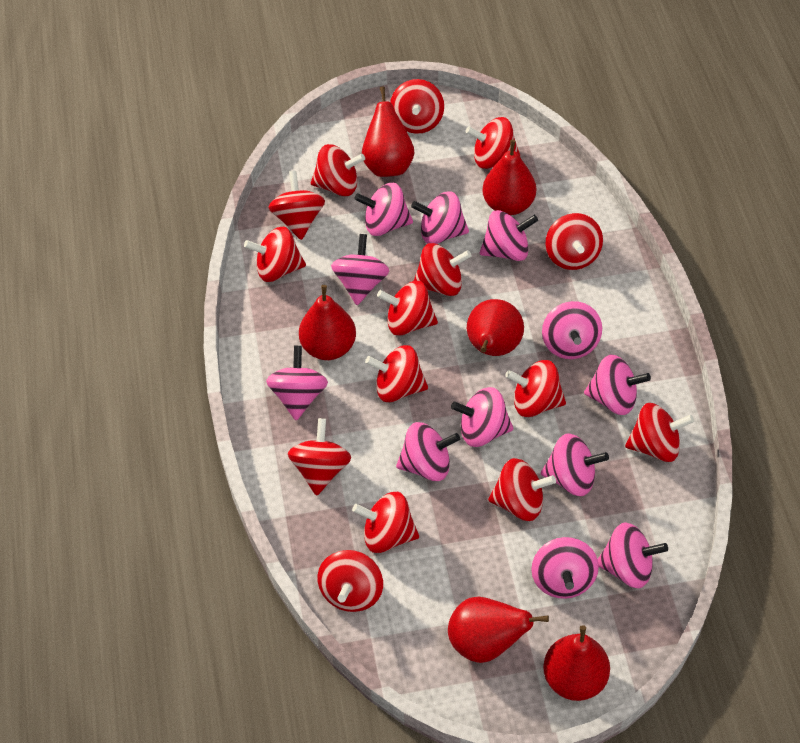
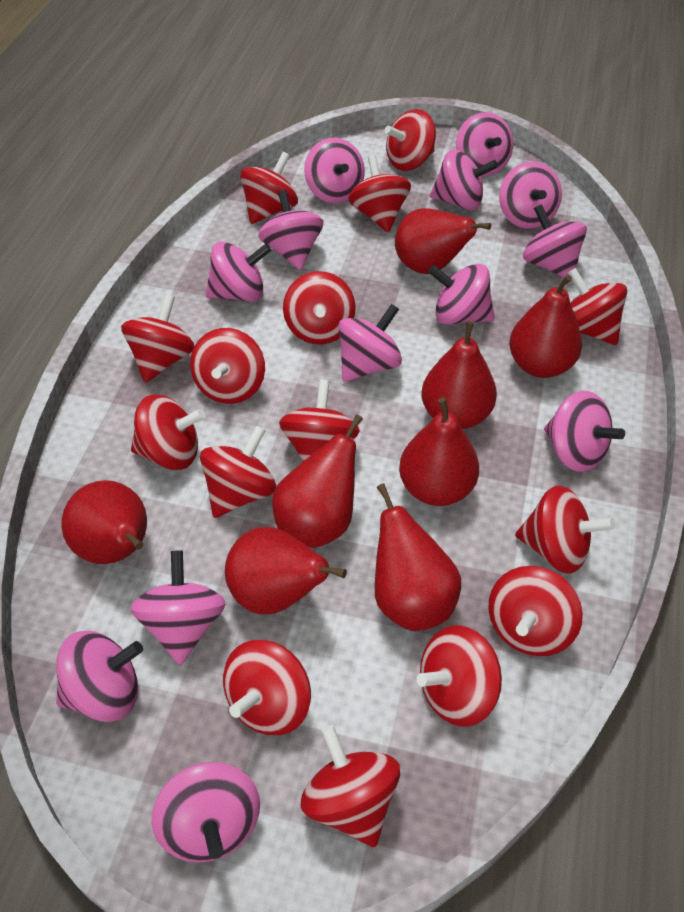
pink spinning top: 12 -> 13
red pear: 6 -> 8

